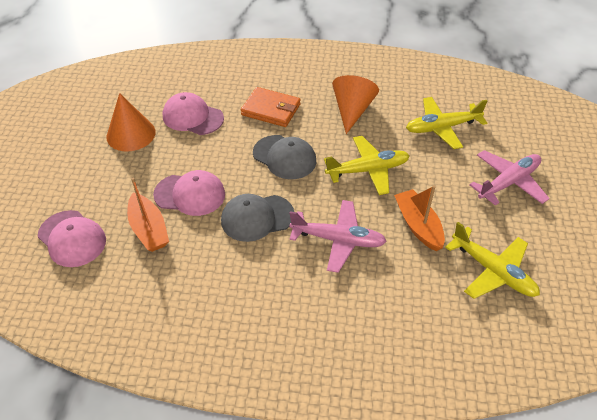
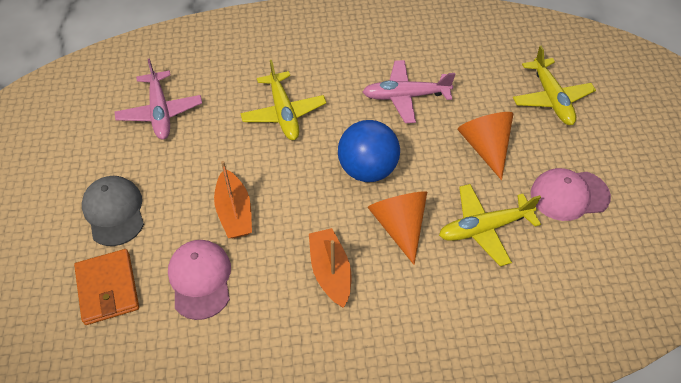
blue ball: 0 -> 1
grey cap: 2 -> 1
pink cap: 3 -> 2

